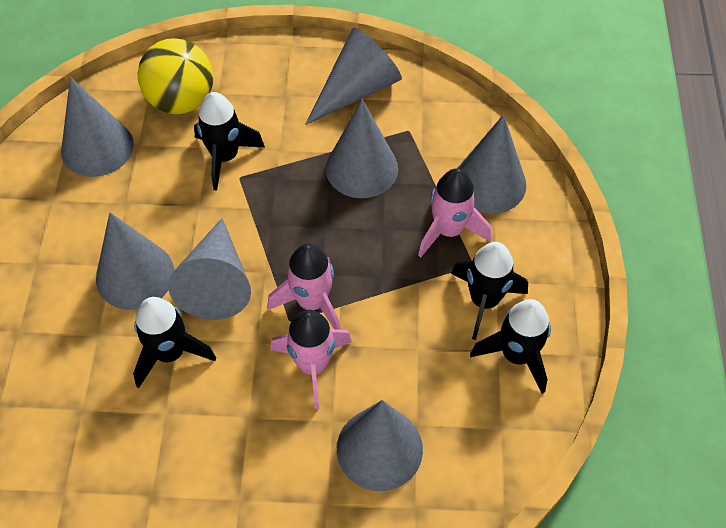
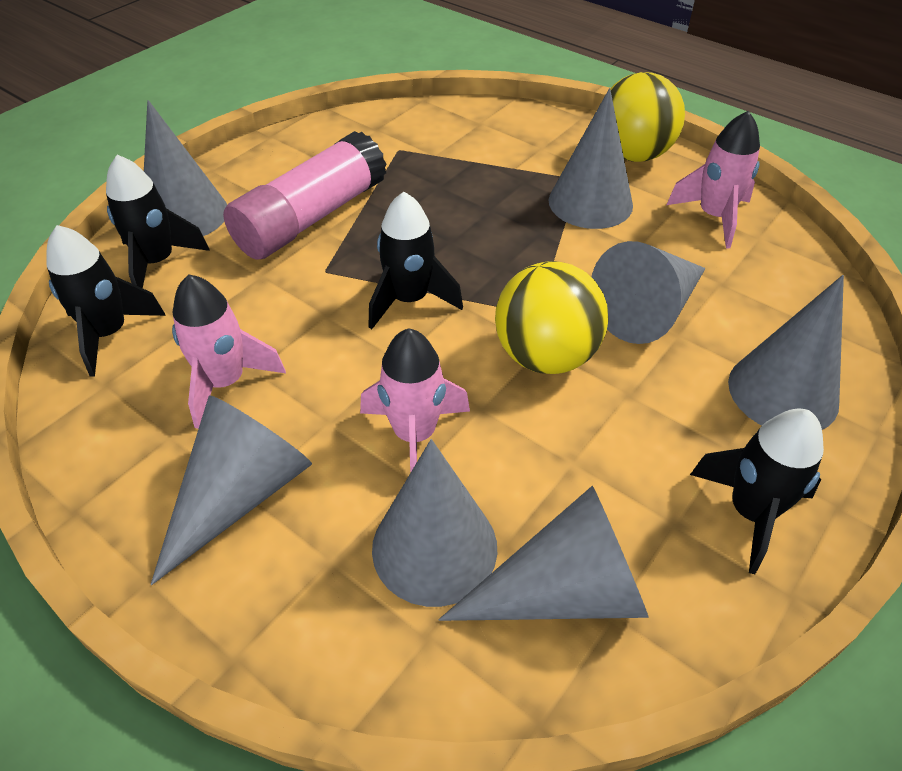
pink glue stick: 0 -> 1
yellow ball: 1 -> 2

